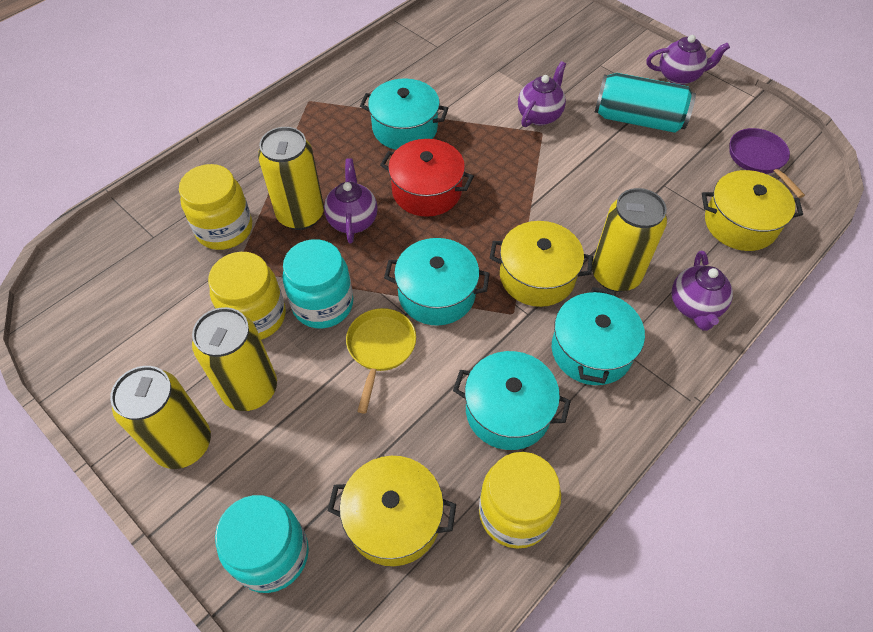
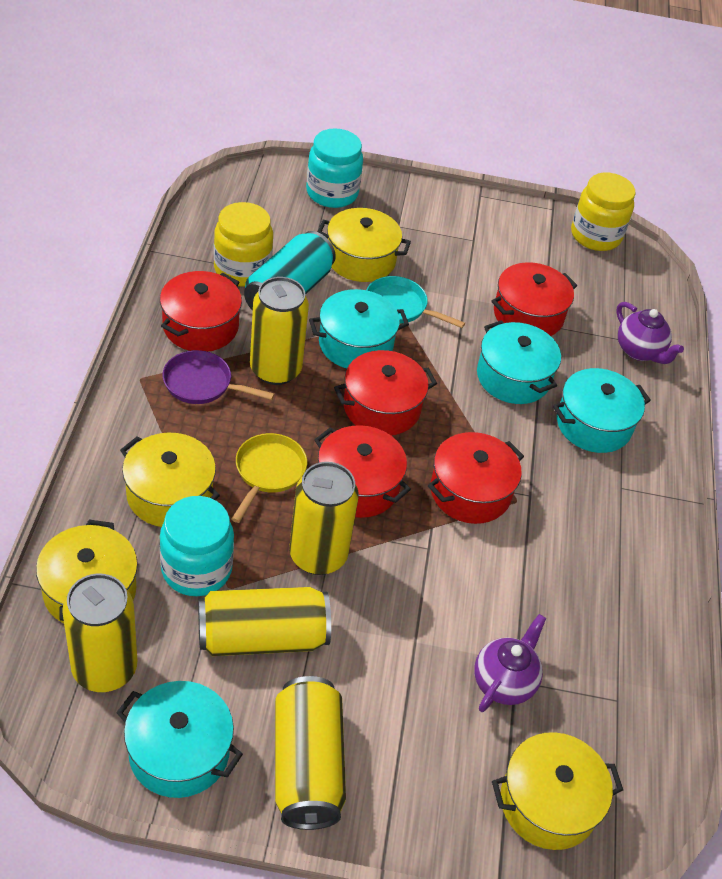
purple teapot: 4 -> 2
red pot: 1 -> 5
turquoise pan: 0 -> 1
yellow can: 4 -> 5
yellow jar: 3 -> 2
yellow pot: 3 -> 4

